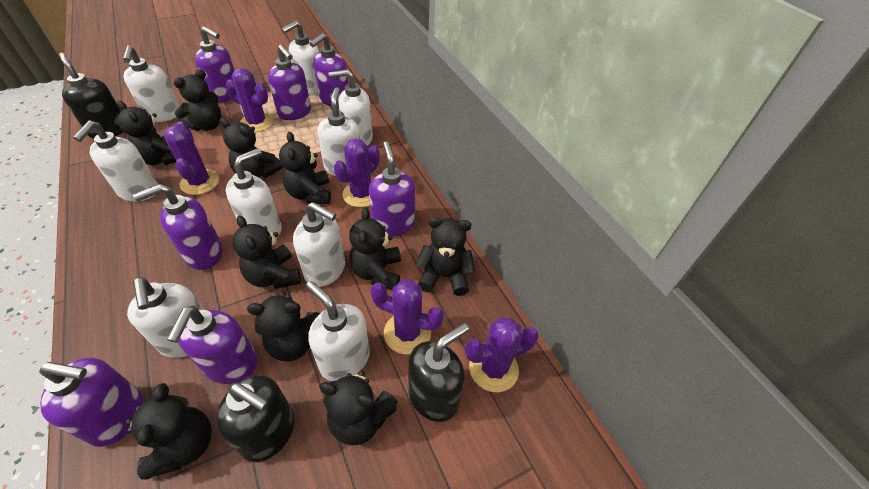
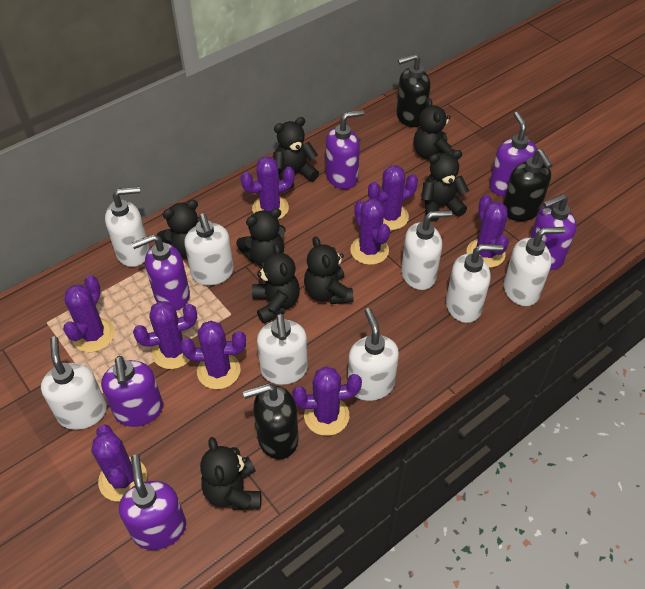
black teddy bear: 10 -> 8
purple cactus: 5 -> 9
purple soap dispenser: 7 -> 6
white soap dispenser: 9 -> 8

